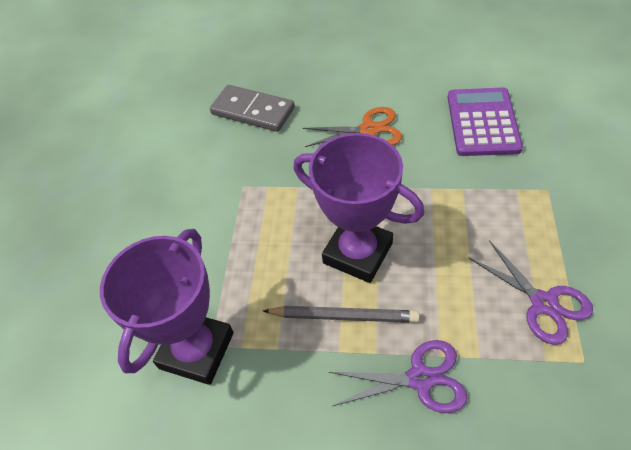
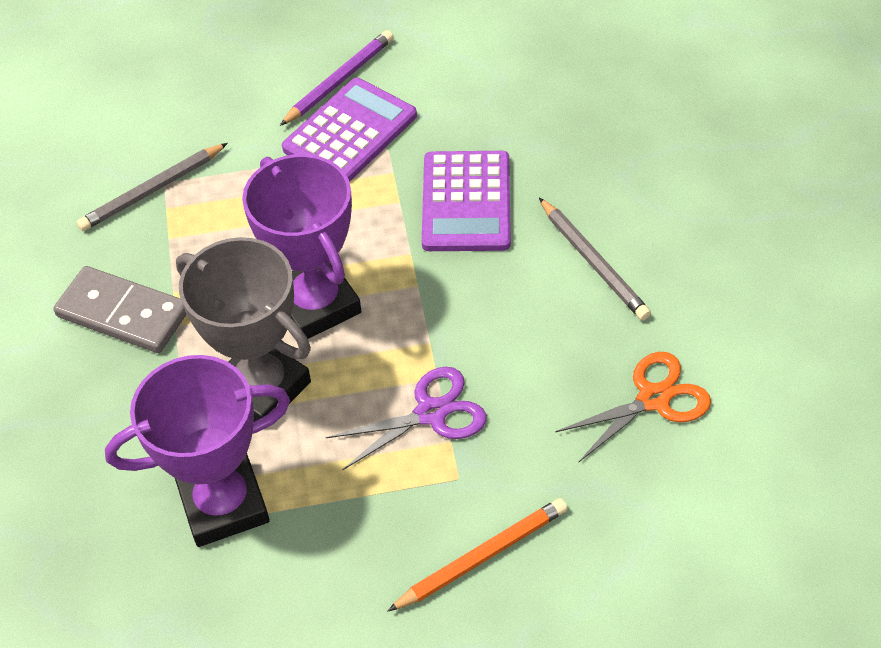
grey pencil: 1 -> 2
grey trophy: 0 -> 1
orange pencil: 0 -> 1
purple calculator: 1 -> 2
purple pencil: 0 -> 1
purple scissors: 2 -> 1

